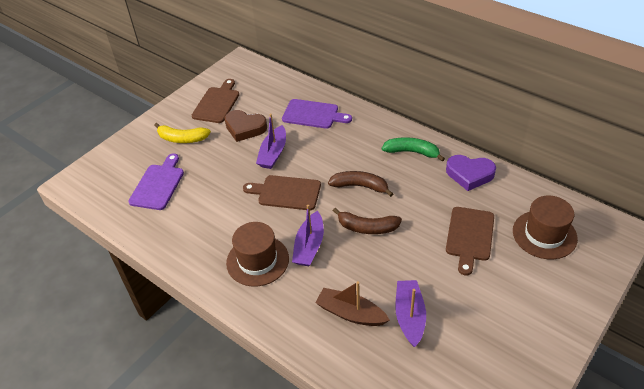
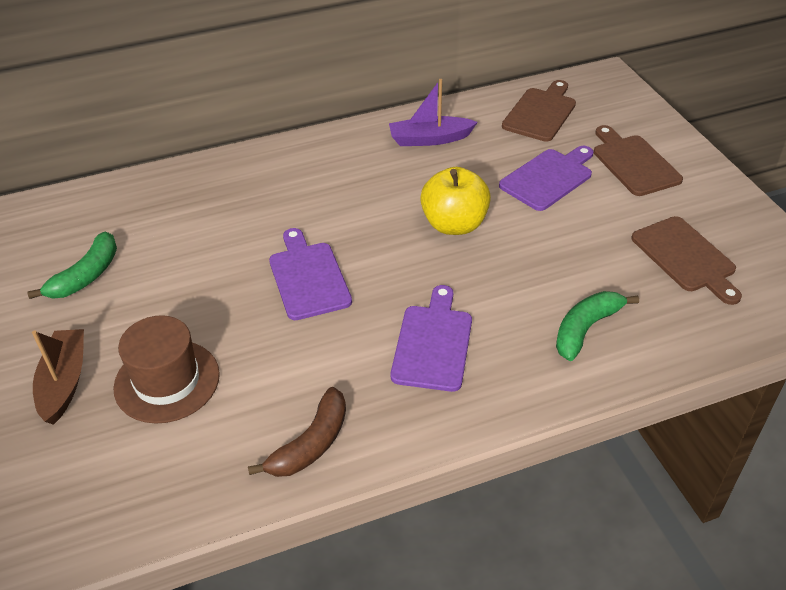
brown banana: 2 -> 1
brown hat: 2 -> 1
brown heart: 1 -> 0
green banana: 1 -> 2
purple boat: 3 -> 1
purple cutting board: 2 -> 3
purple heart: 1 -> 0
yellow apple: 0 -> 1
yellow banana: 1 -> 0

